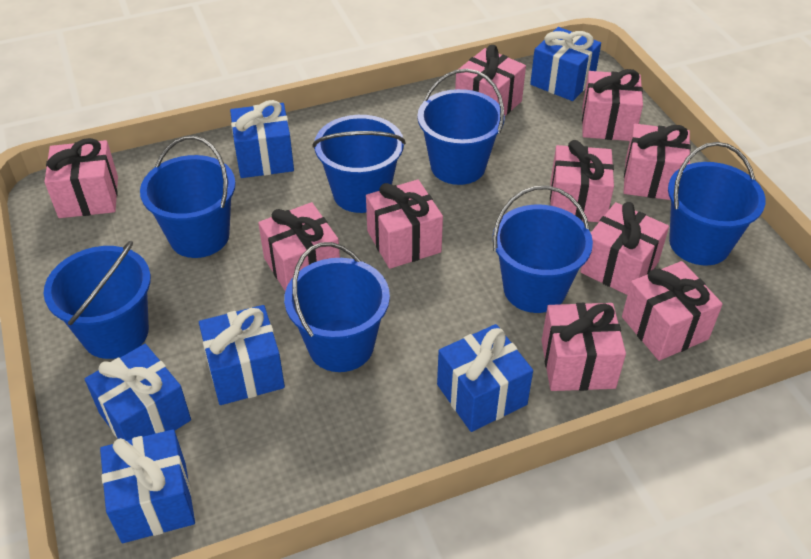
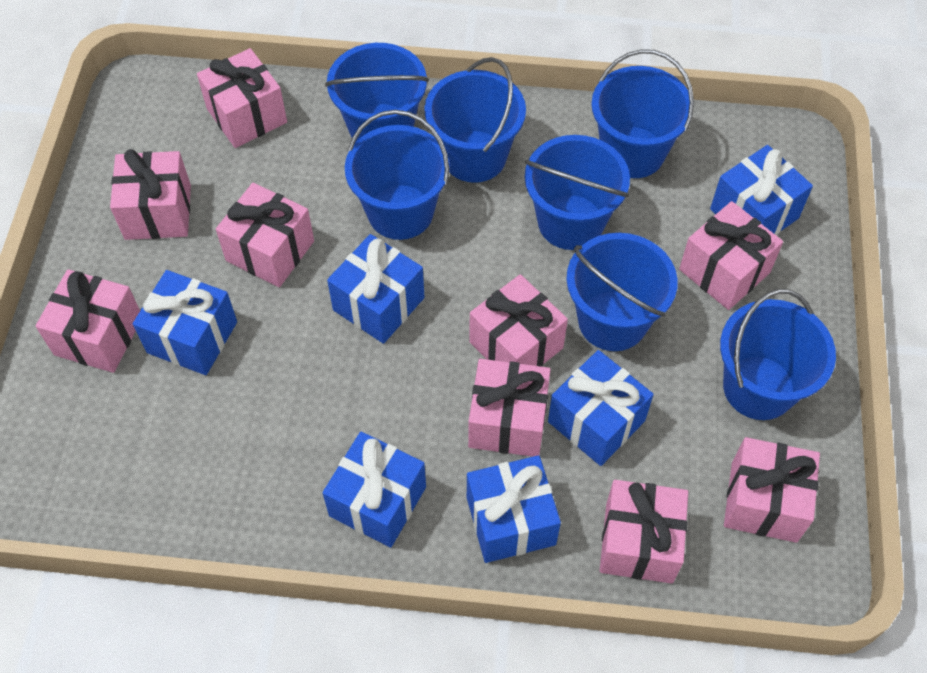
pink gift: 10 -> 9

